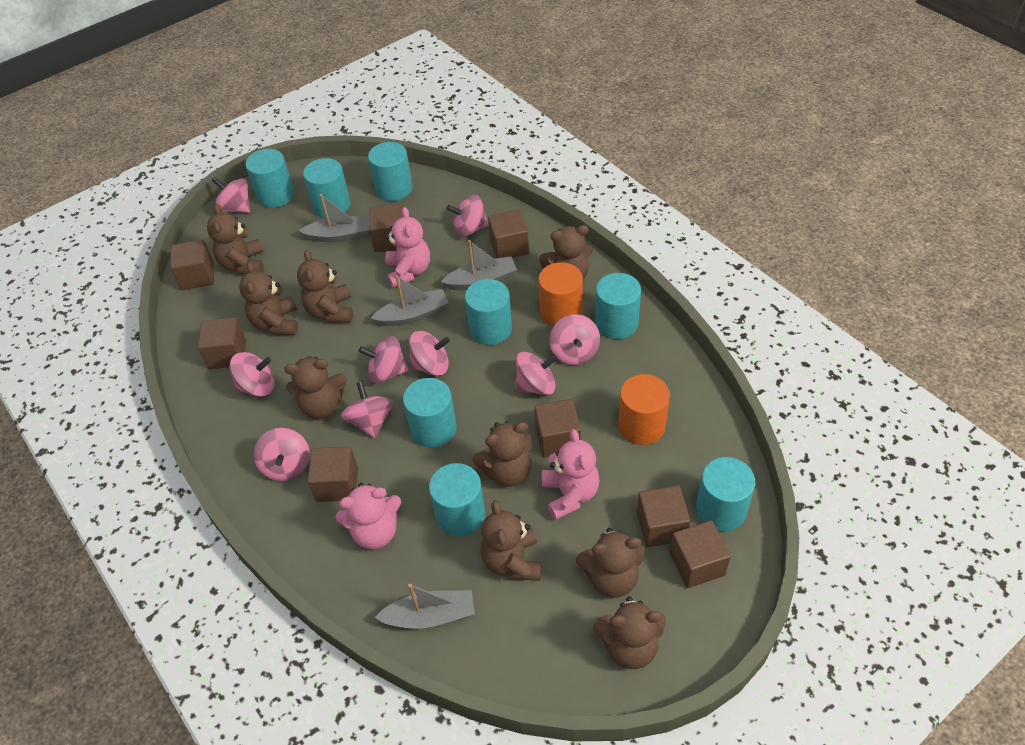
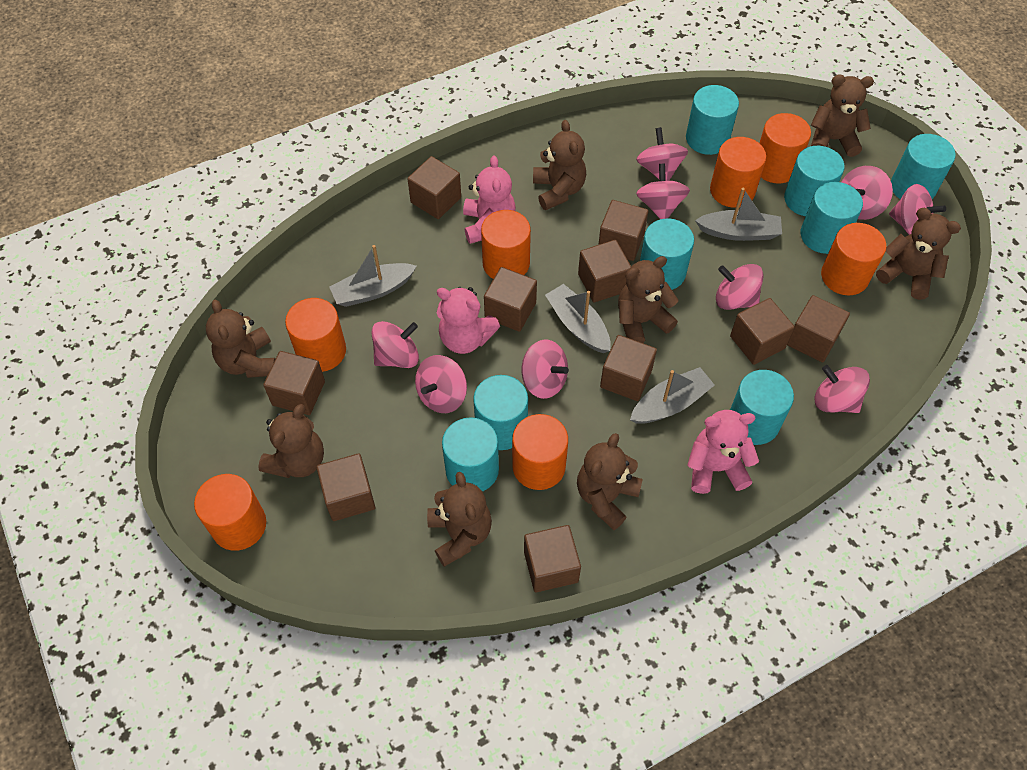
brown cube: 8 -> 10
brown teddy bear: 9 -> 8
orange cylinder: 2 -> 7

